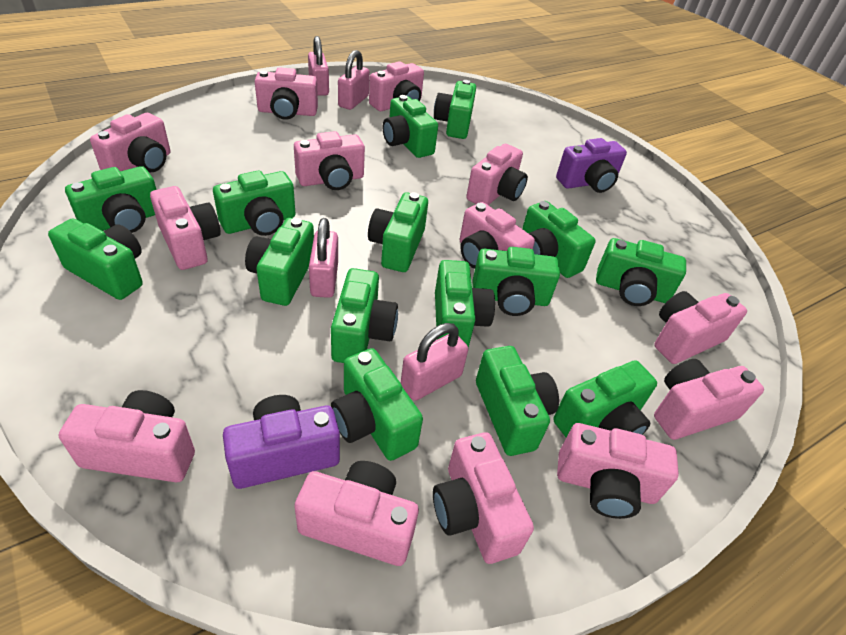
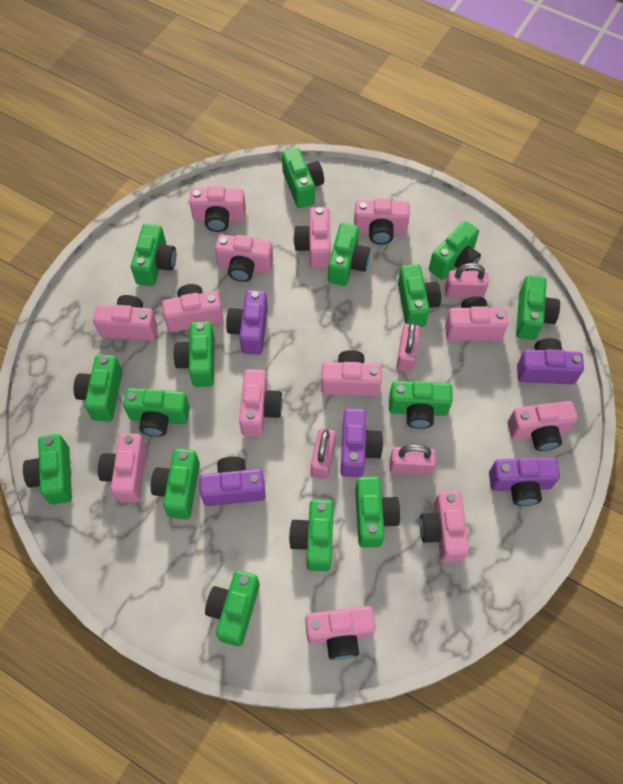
purple camera: 2 -> 5

